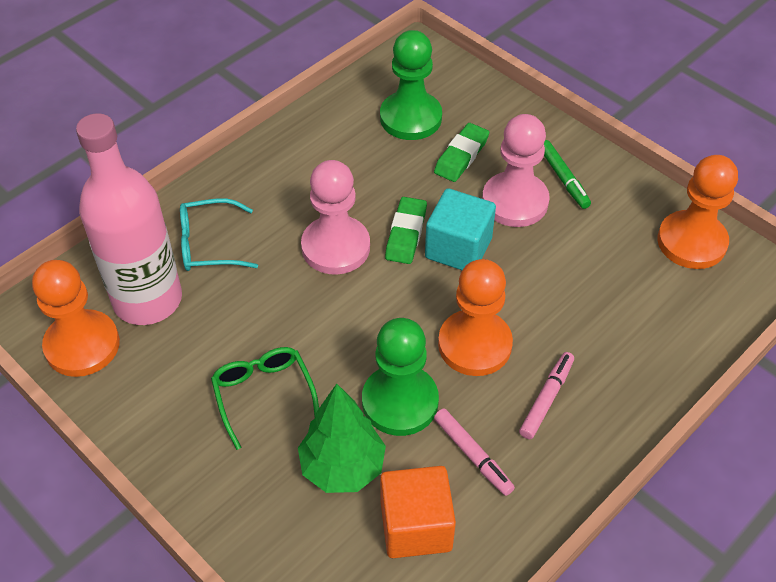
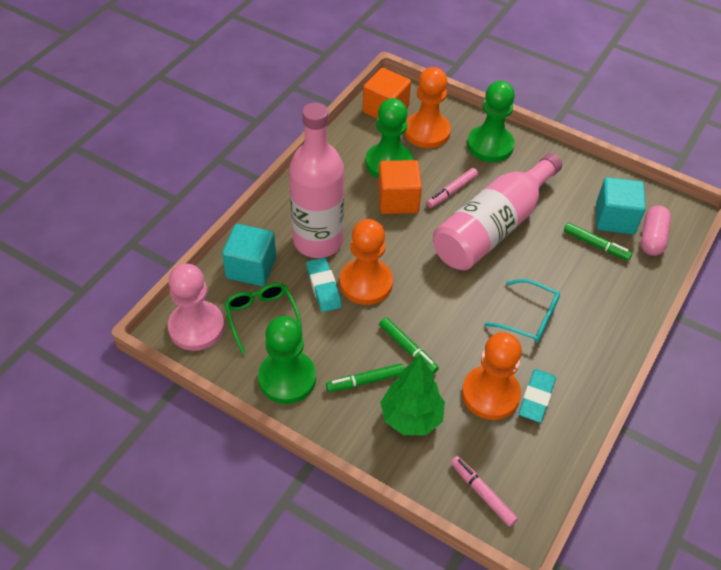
green eraser: 2 -> 0
green marker: 1 -> 3
green pawn: 2 -> 3
orange cube: 1 -> 2
pink bottle: 1 -> 2
pink capsule: 0 -> 1
pink pawn: 2 -> 1
turquoise cube: 1 -> 2
turquoise eraser: 0 -> 2

